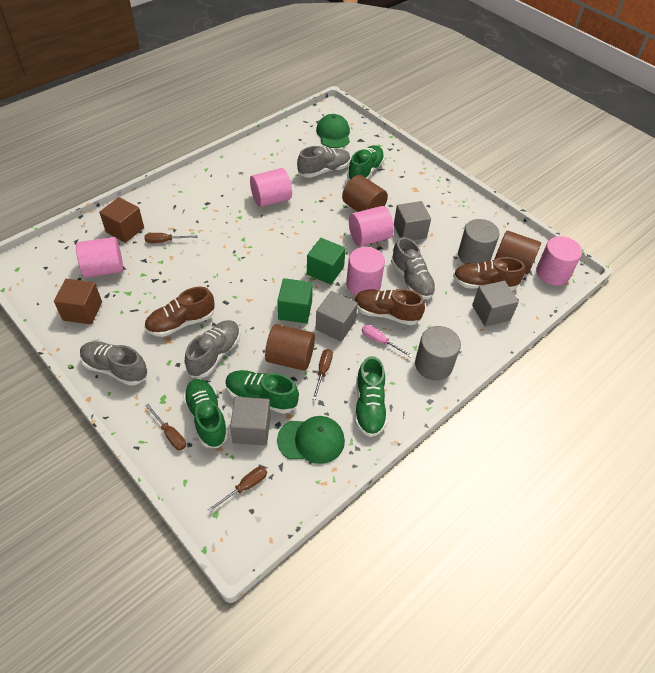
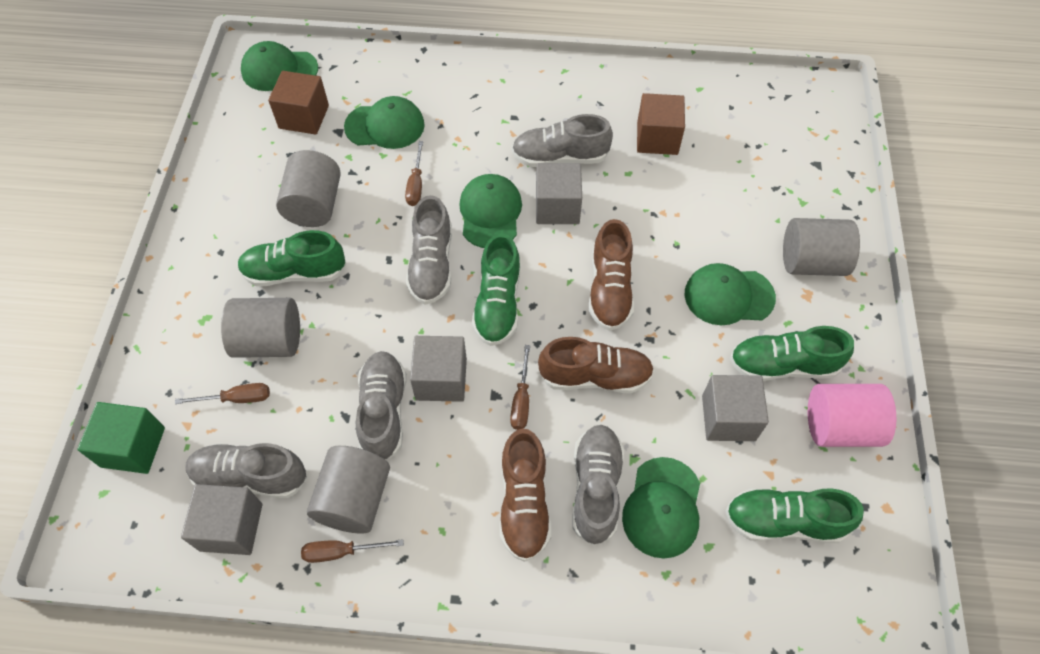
brown cylinder: 3 -> 0
green cap: 2 -> 5
green cube: 2 -> 1
grey cylinder: 2 -> 4
grey shoe: 4 -> 5
pink cylinder: 5 -> 1
pink screwdriver: 1 -> 0

